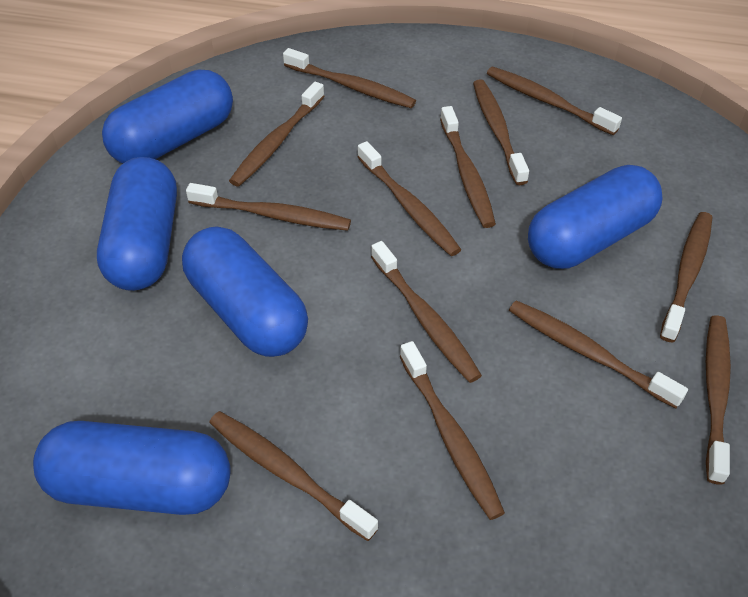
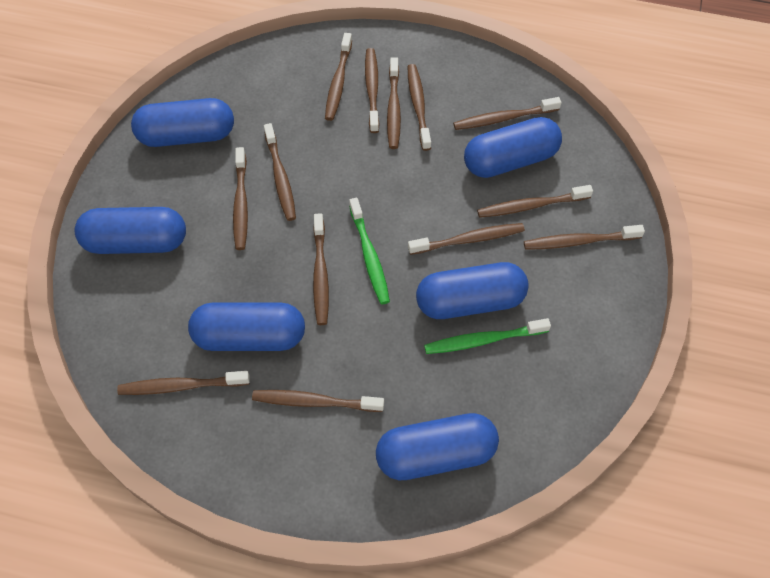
blue capsule: 5 -> 6
green toothbrush: 0 -> 2

